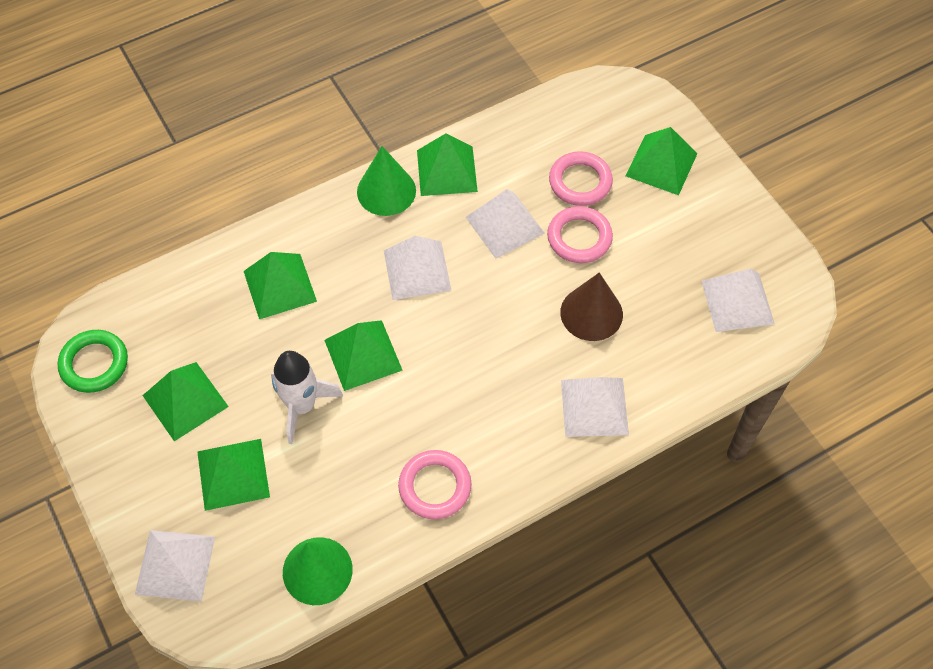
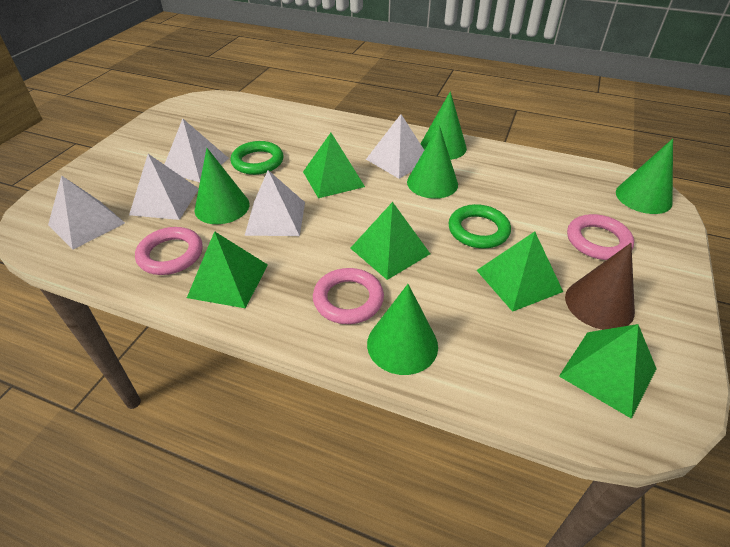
green cone: 2 -> 5
green pyramid: 6 -> 5
green ring: 1 -> 2
white rocket: 1 -> 0

